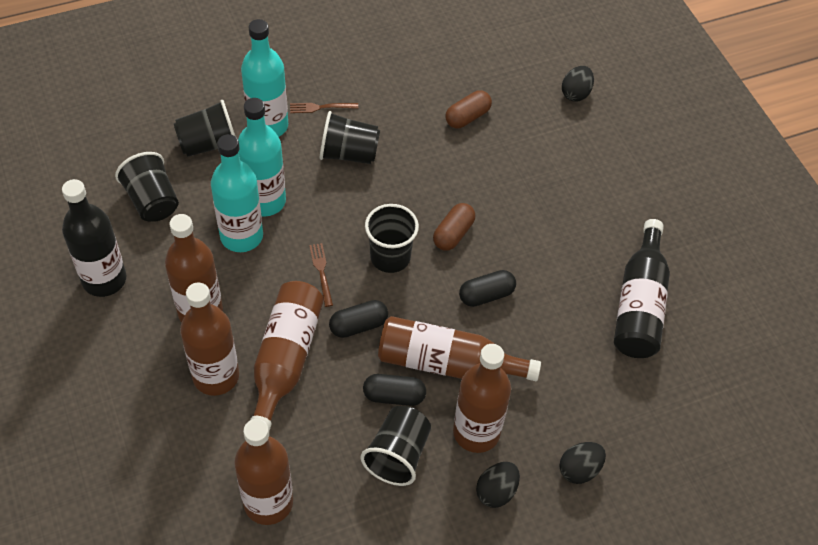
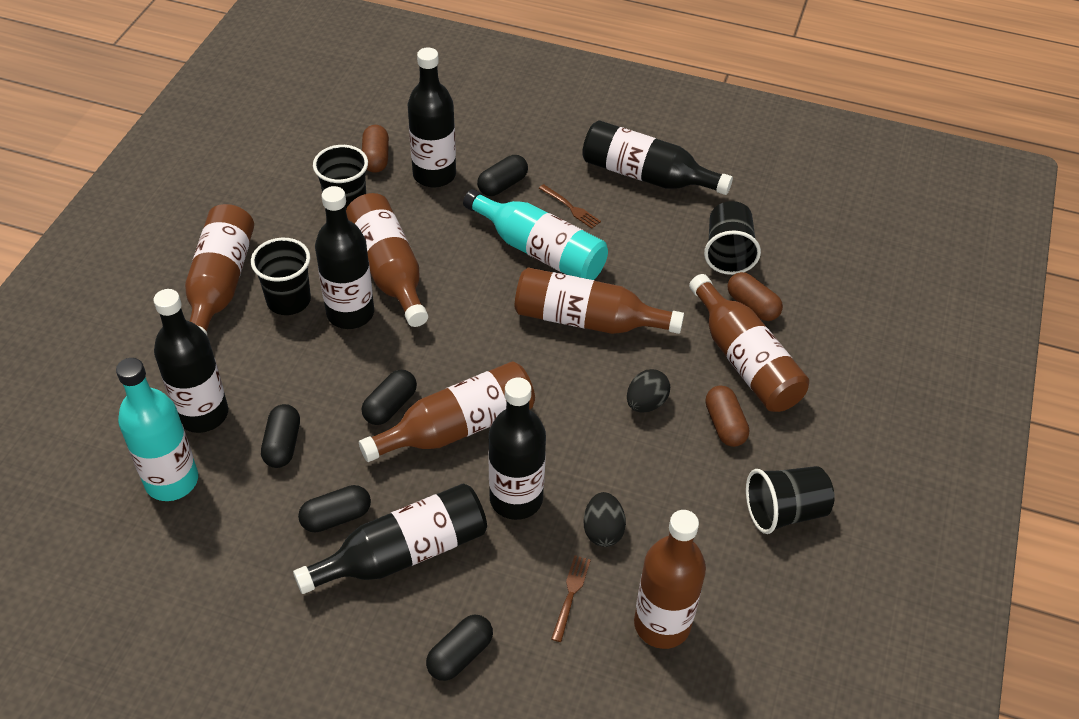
black bottle: 2 -> 6
black capsule: 3 -> 5
black cup: 5 -> 4
black egg: 3 -> 2
brown capsule: 2 -> 3
turquoise bottle: 3 -> 2

